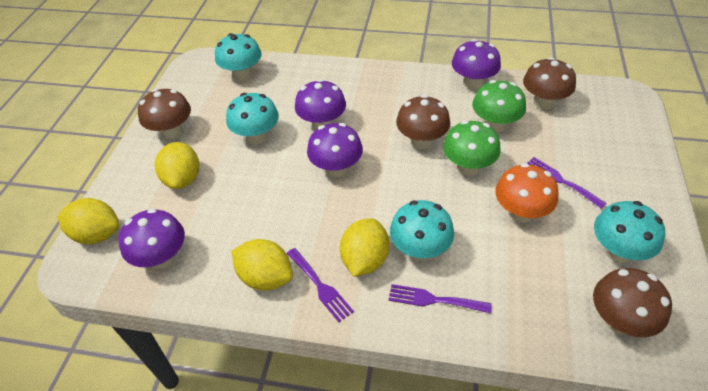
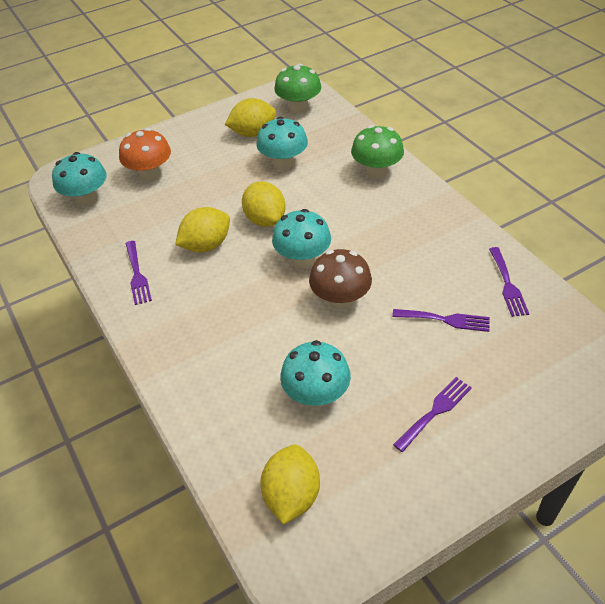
brown mushroom: 4 -> 1
purple fork: 3 -> 4
purple mushroom: 4 -> 0

